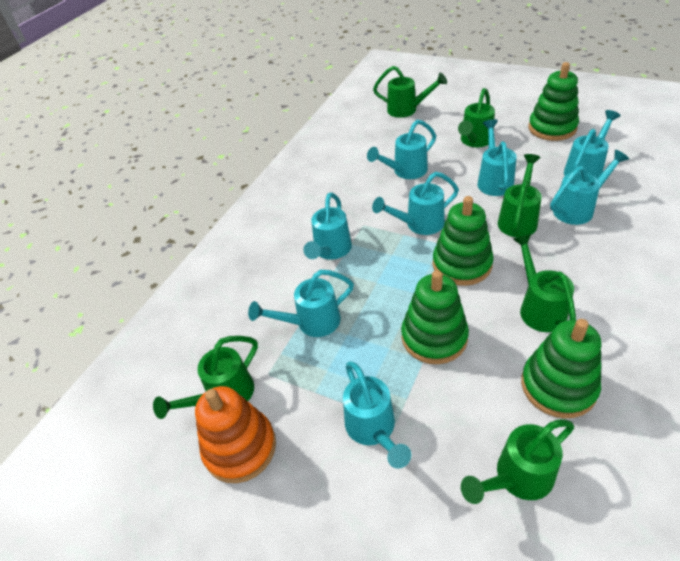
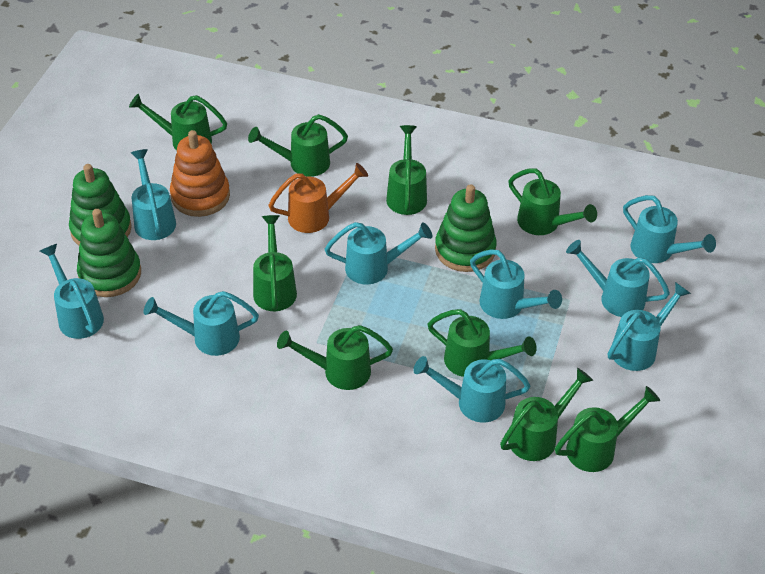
green stacking toy: 4 -> 3
green watering can: 6 -> 9
orange watering can: 0 -> 1
turquoise watering can: 8 -> 9

